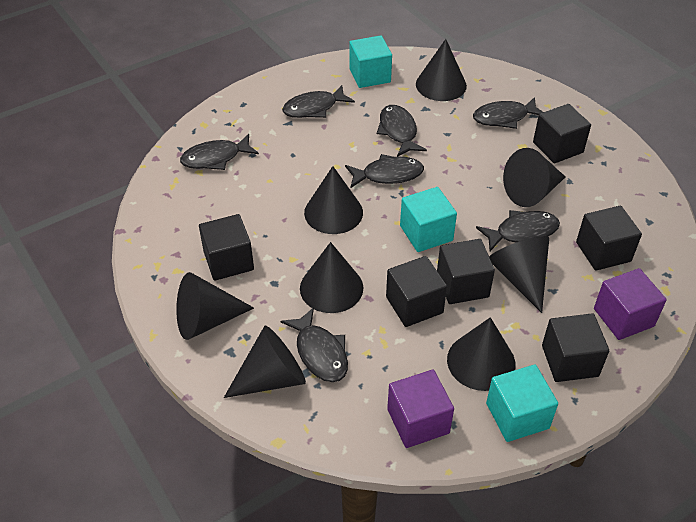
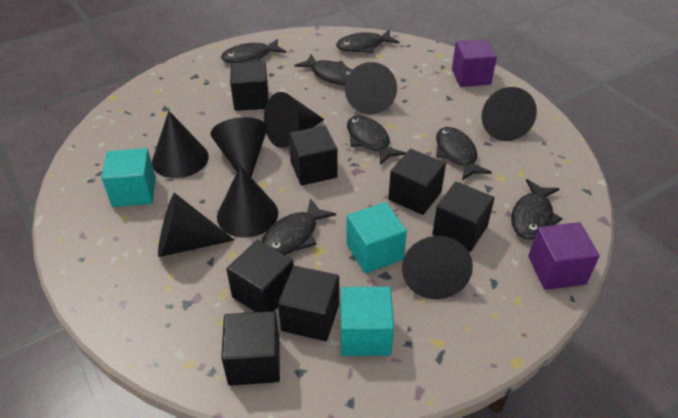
black cube: 6 -> 7

